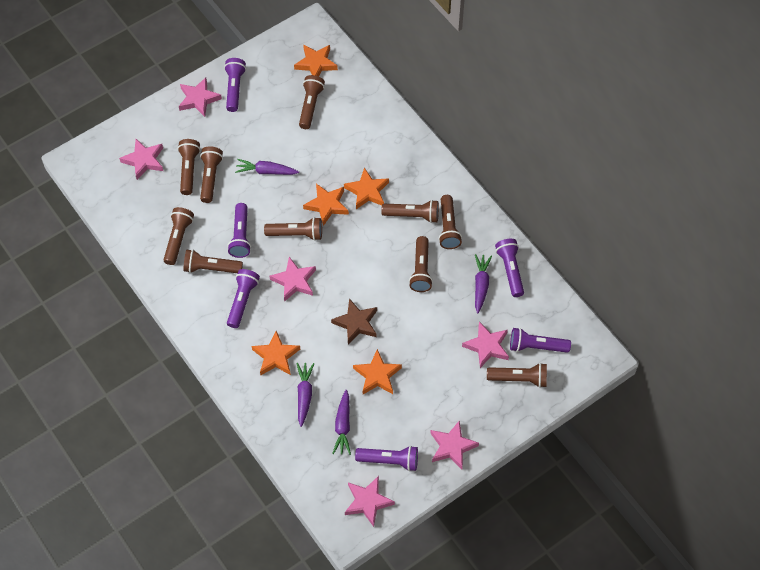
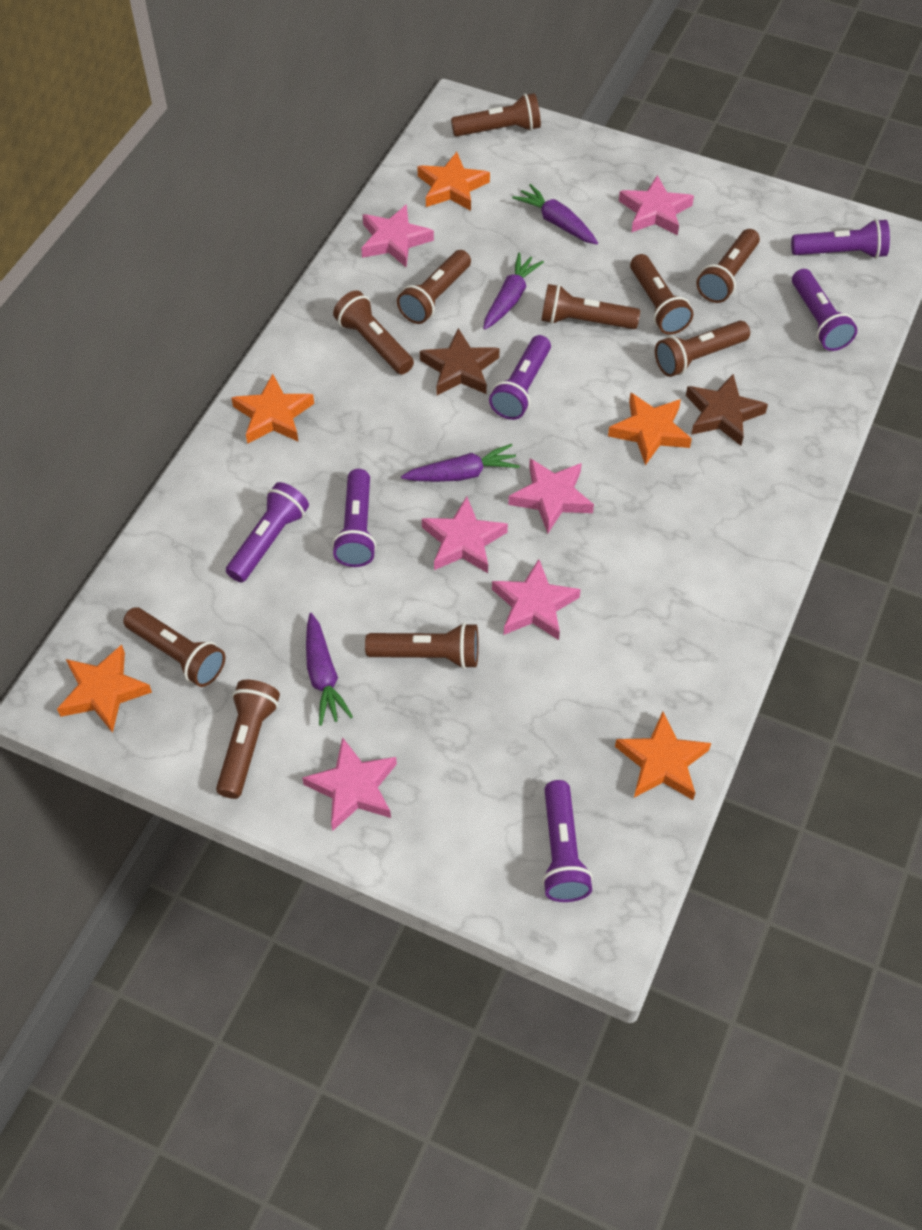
brown star: 1 -> 2

